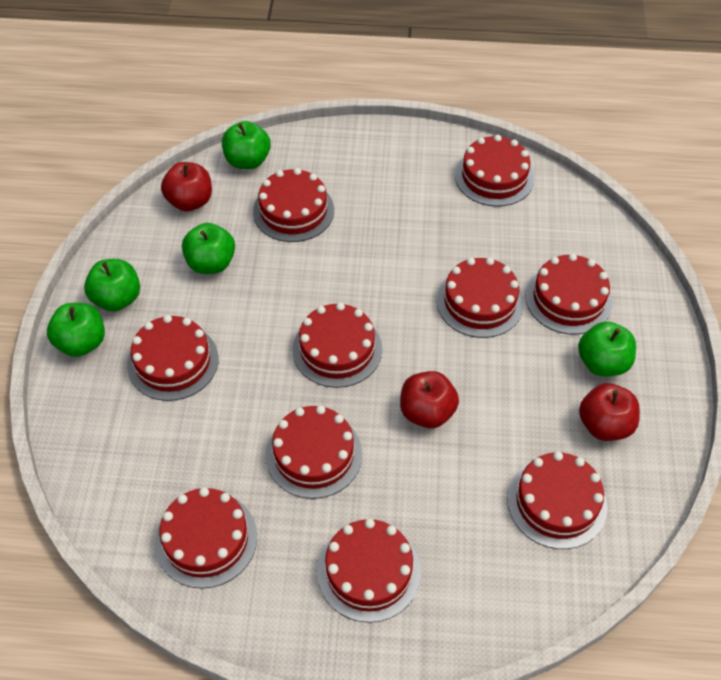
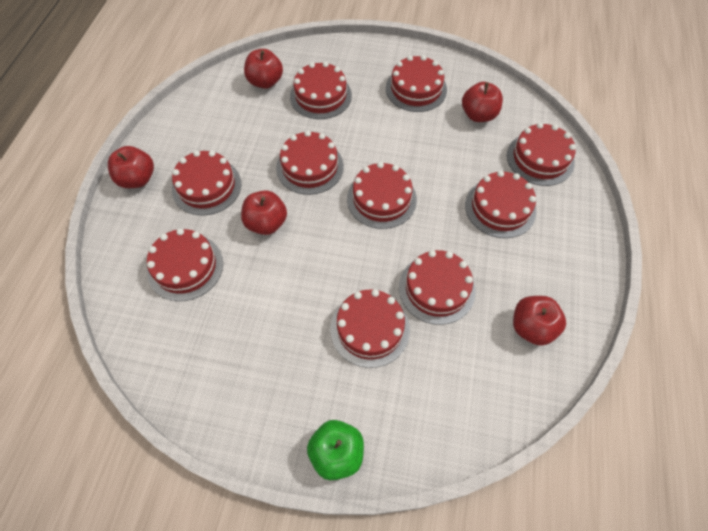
green apple: 5 -> 1
red apple: 3 -> 5

